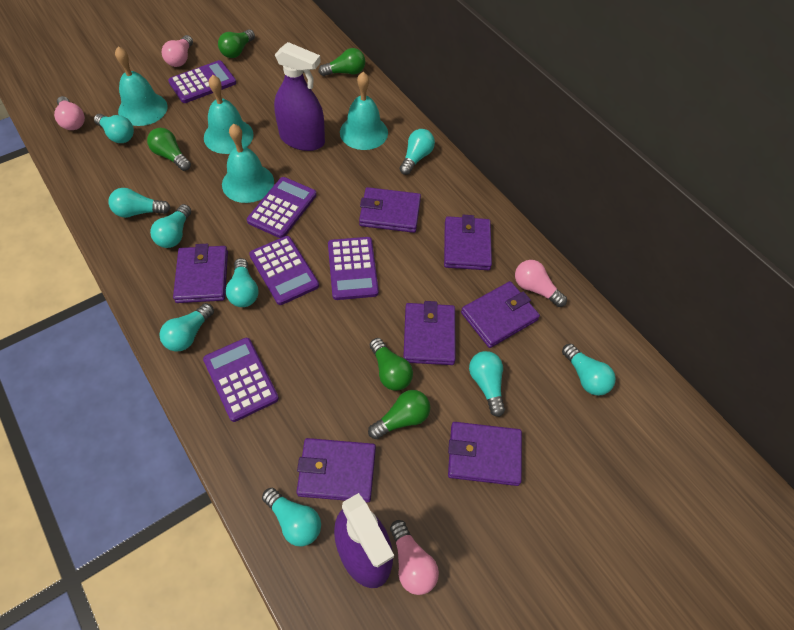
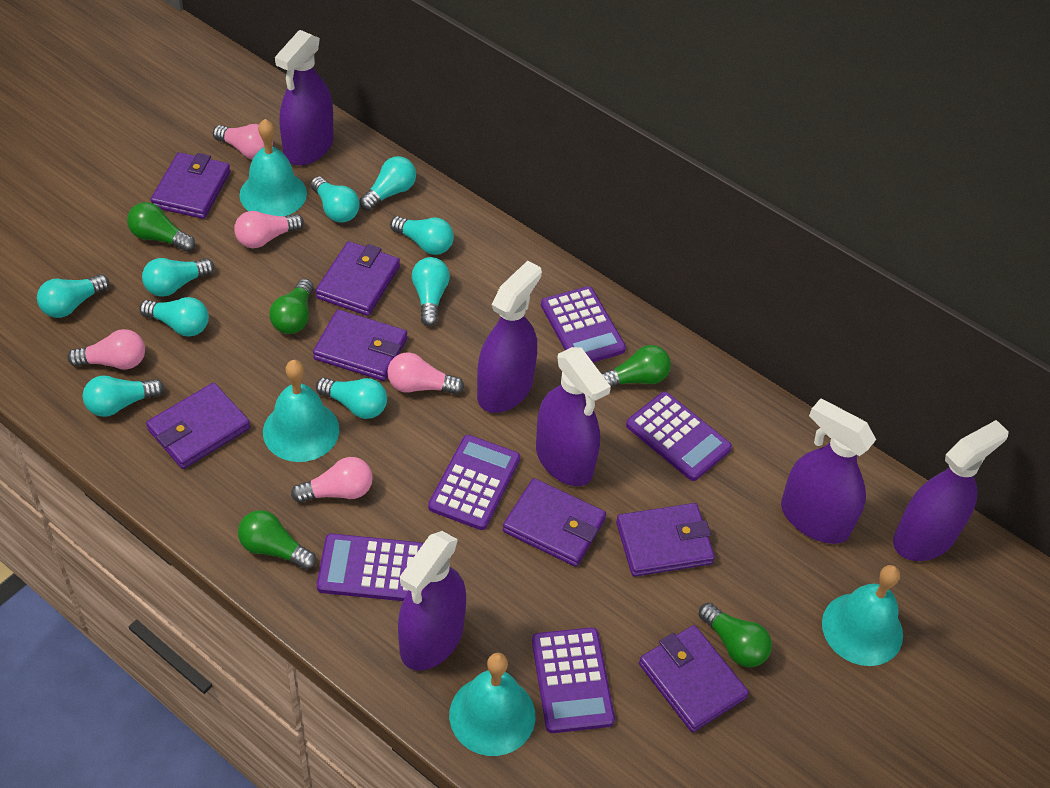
pink light bulb: 4 -> 5
purple spray bottle: 2 -> 6

